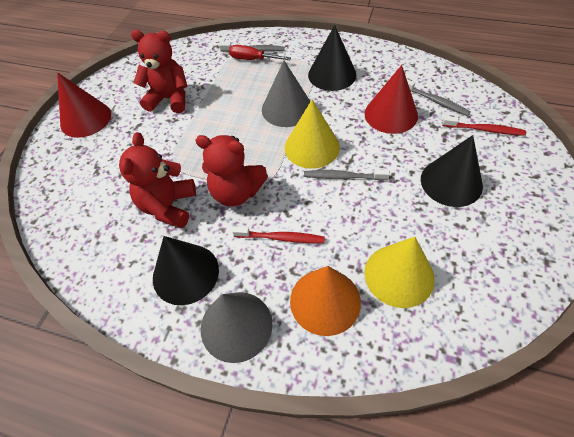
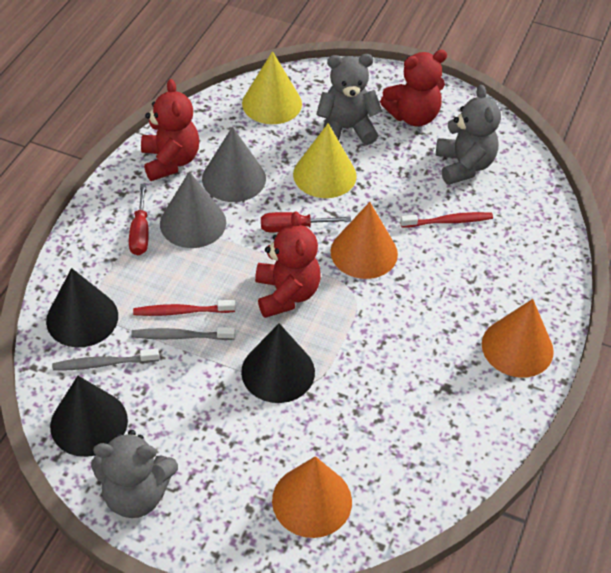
grey teddy bear: 0 -> 3
grey toothbrush: 3 -> 2
orange cone: 1 -> 3
red cone: 2 -> 0
red screwdriver: 1 -> 2

